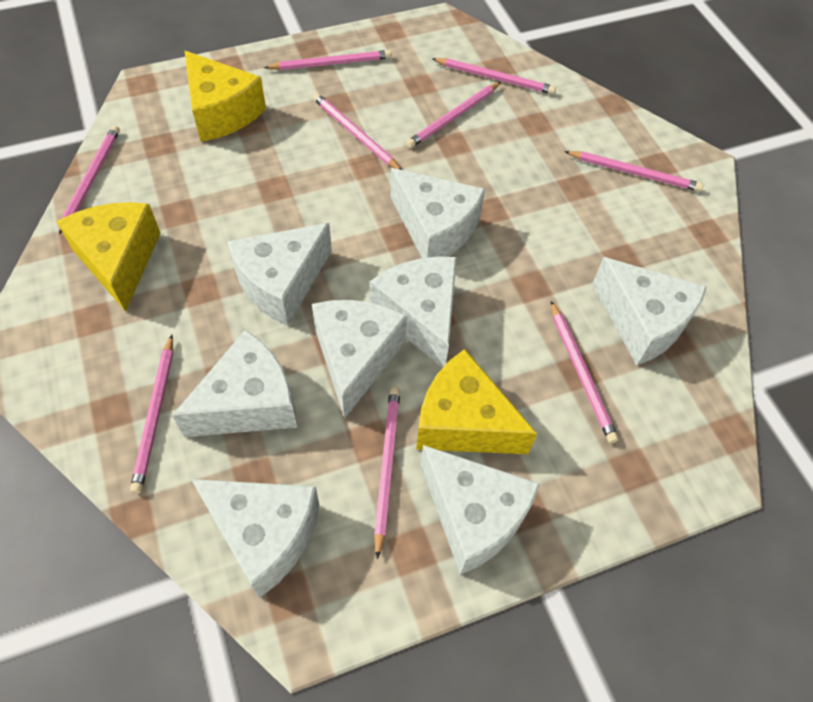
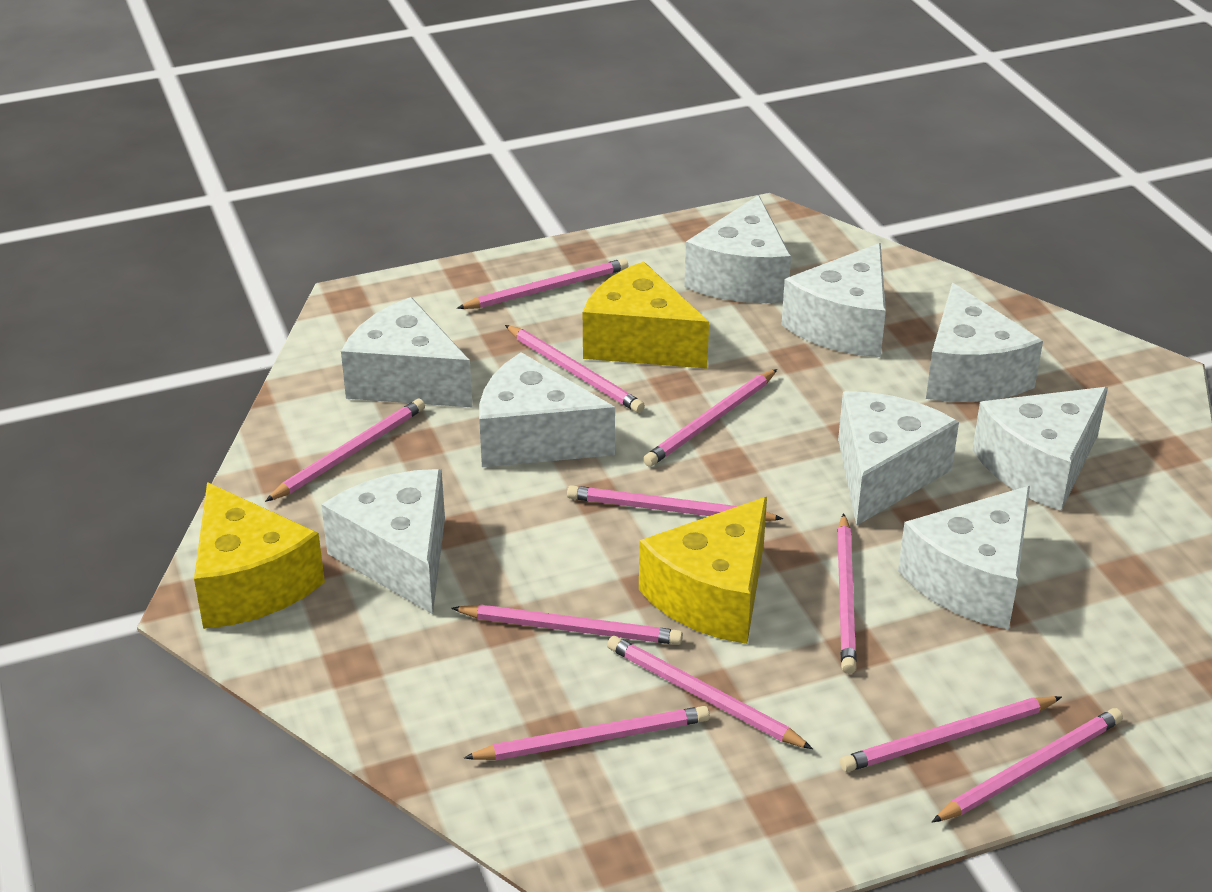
pink pencil: 9 -> 11
white cheese: 8 -> 9

